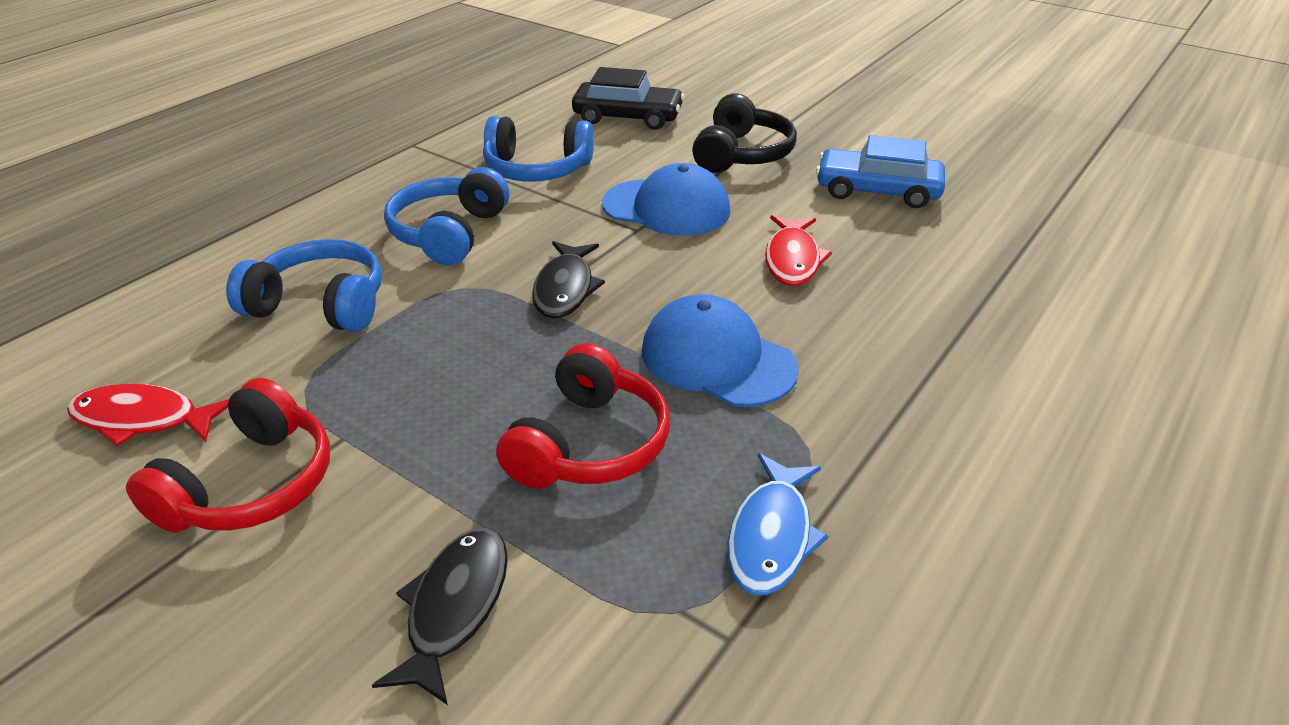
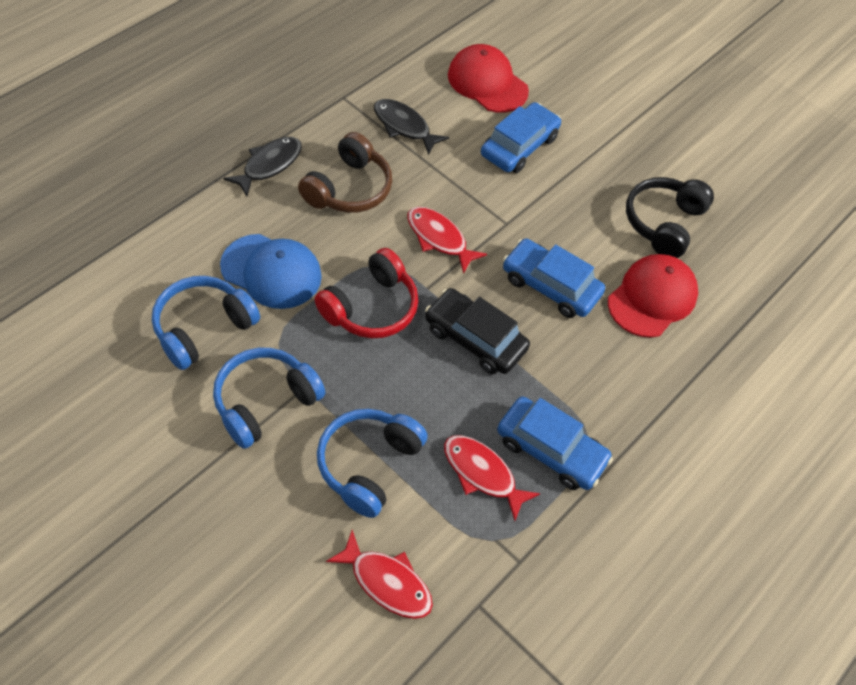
blue cap: 2 -> 1
blue car: 1 -> 3
blue fish: 1 -> 0
brown headphones: 0 -> 1
red cap: 0 -> 2
red fish: 2 -> 3
red headphones: 2 -> 1

